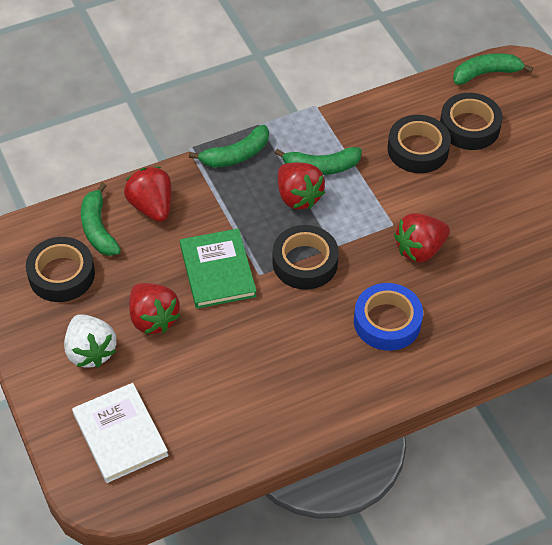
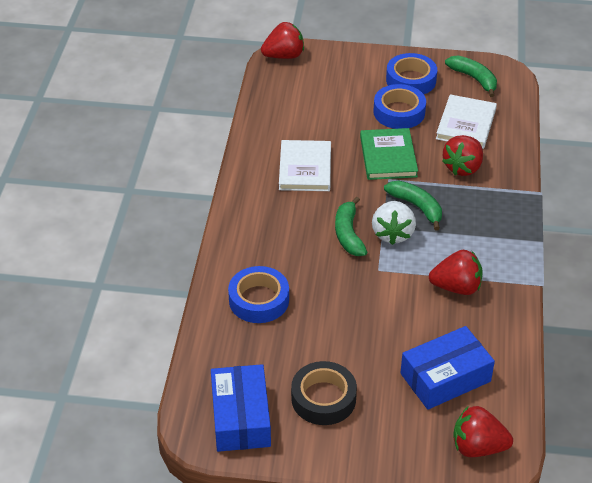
black tape: 4 -> 1
blue box: 0 -> 2
blue tape: 1 -> 3
green banana: 4 -> 3
white book: 1 -> 2

